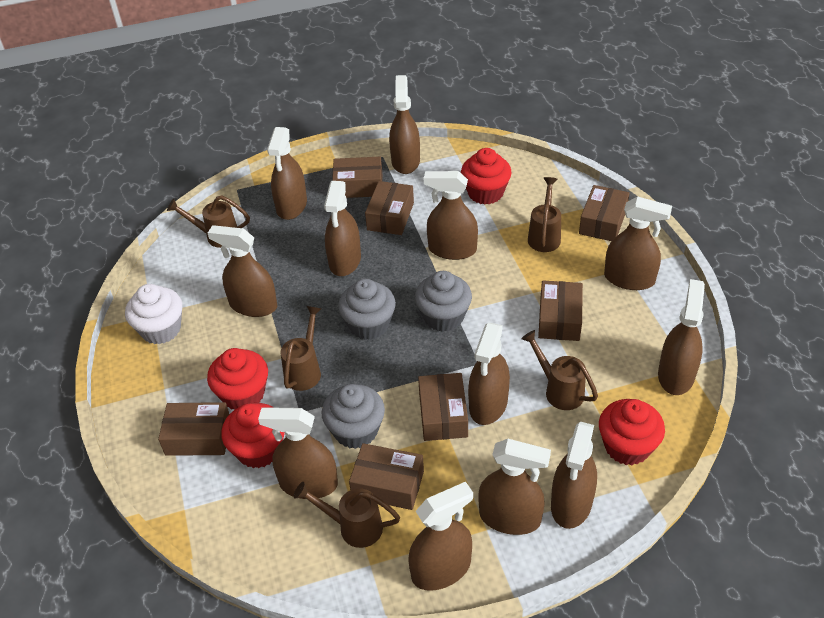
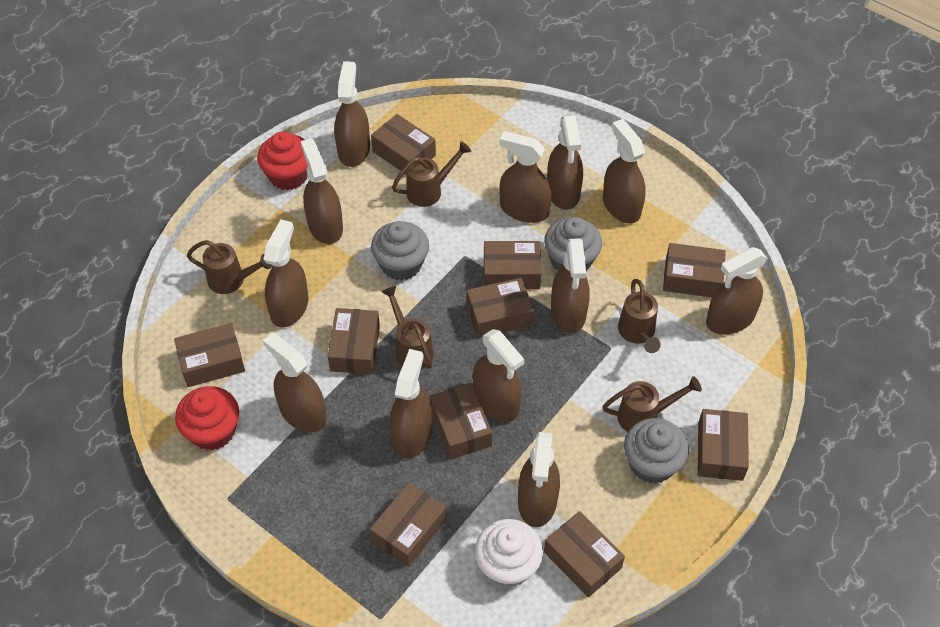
brown box: 7 -> 10
red cupcake: 4 -> 2

